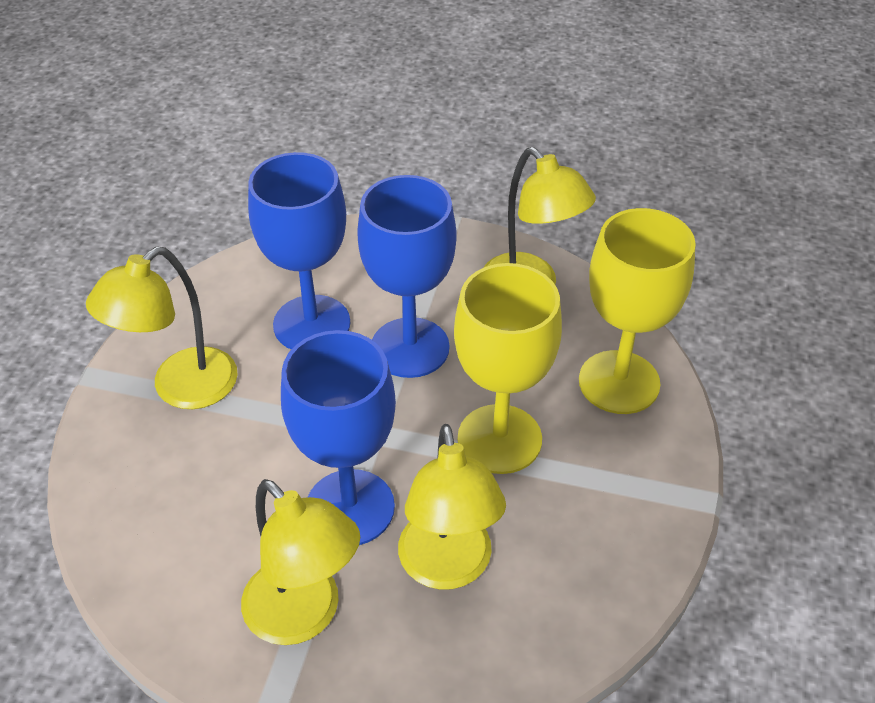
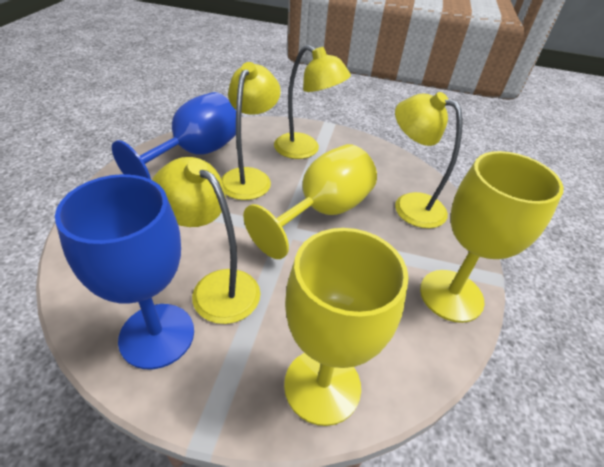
blue goblet: 3 -> 2
yellow goblet: 2 -> 3

